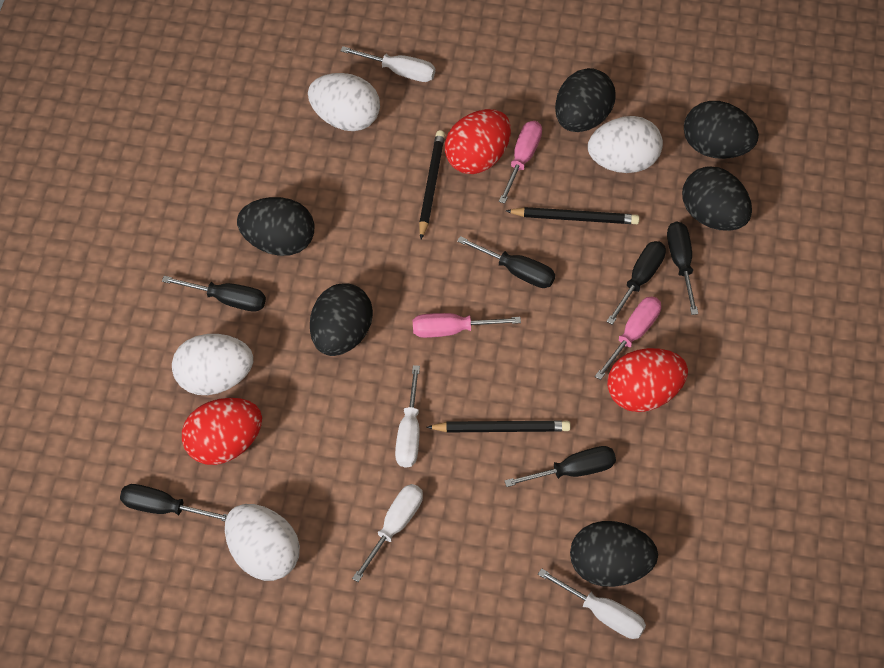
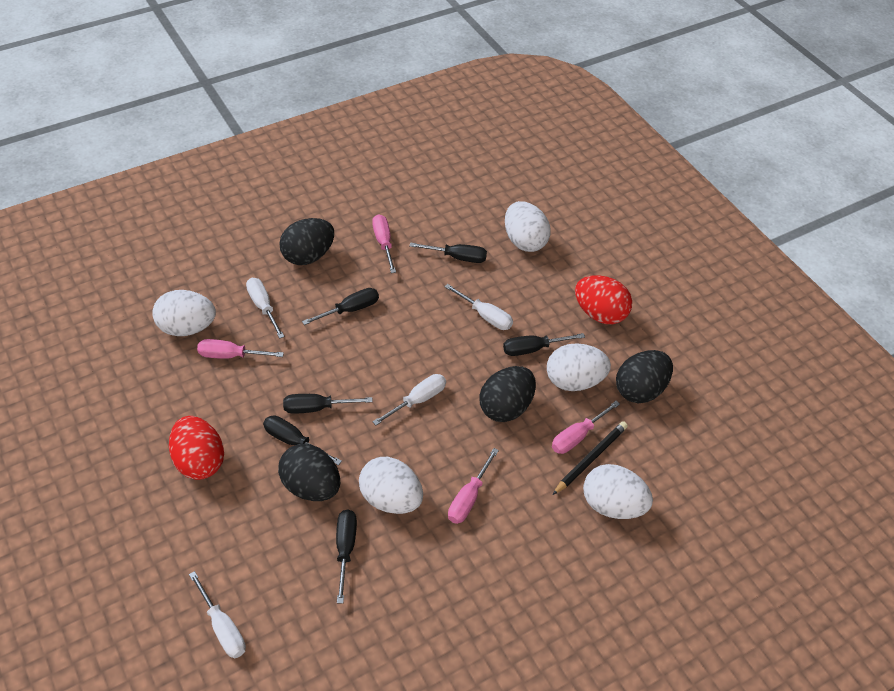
black egg: 6 -> 4
black pencil: 3 -> 1
pink screwdriver: 3 -> 4
red egg: 3 -> 2
white egg: 4 -> 5

